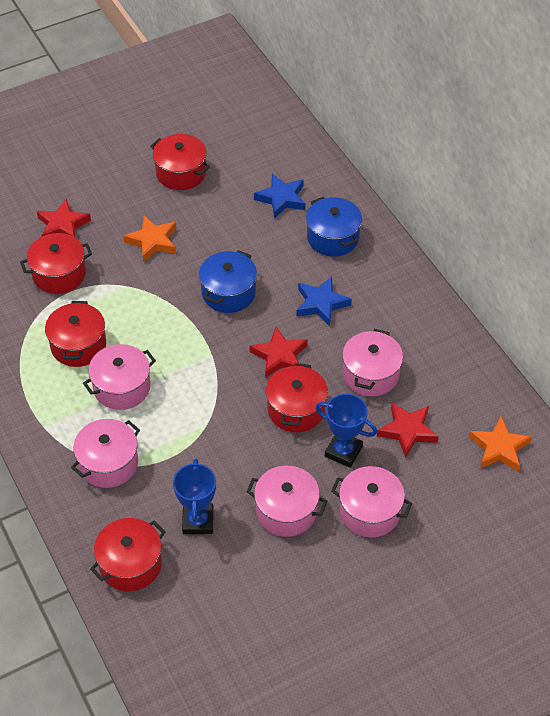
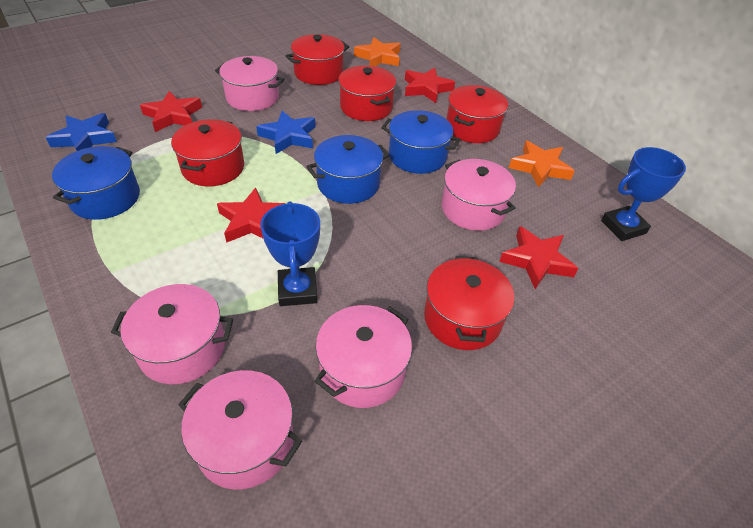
blue pot: 2 -> 3
red star: 3 -> 4

